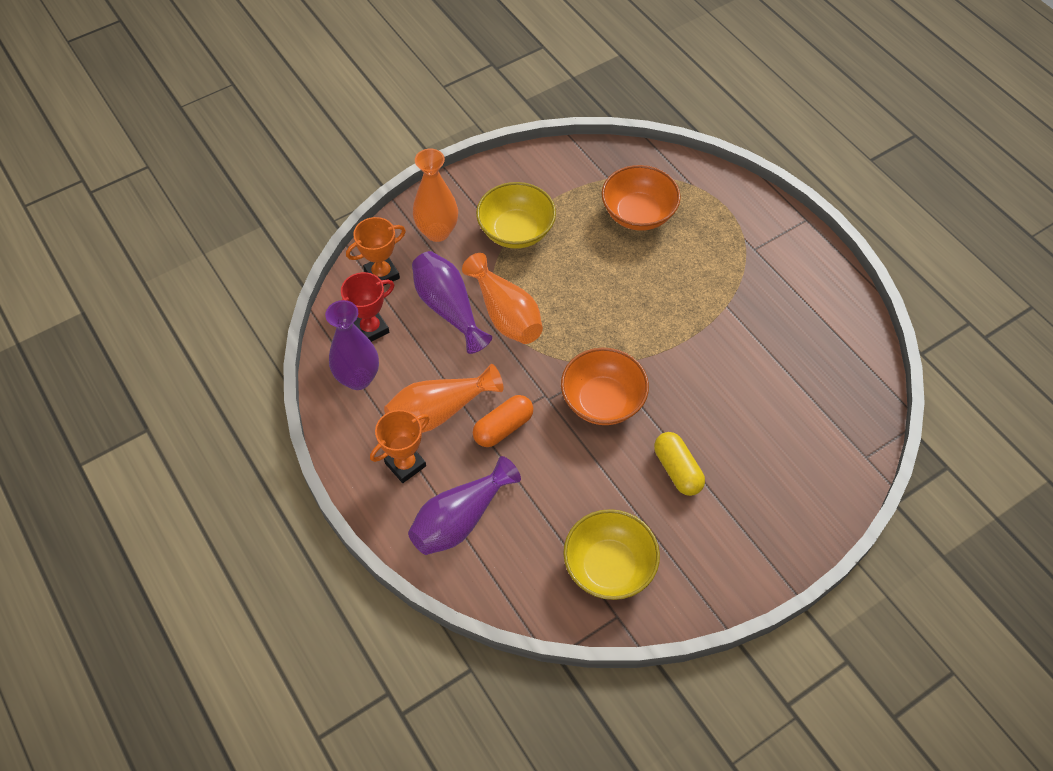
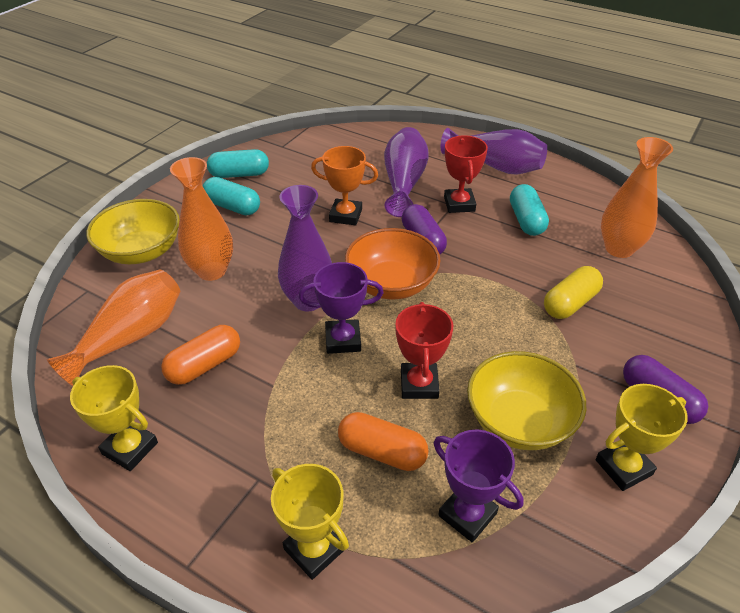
orange bowl: 2 -> 1
orange capsule: 1 -> 2
orange trophy: 2 -> 1
purple capsule: 0 -> 2
purple trophy: 0 -> 2
red trophy: 1 -> 2
turquoise capsule: 0 -> 3
yellow trophy: 0 -> 3

